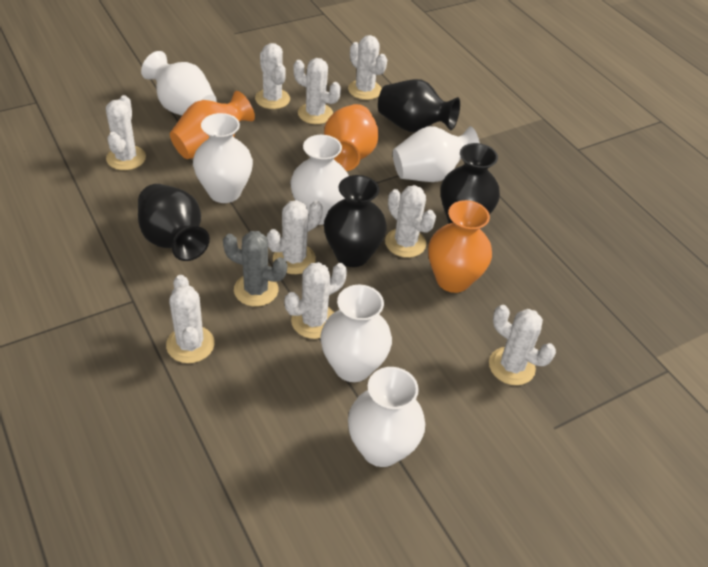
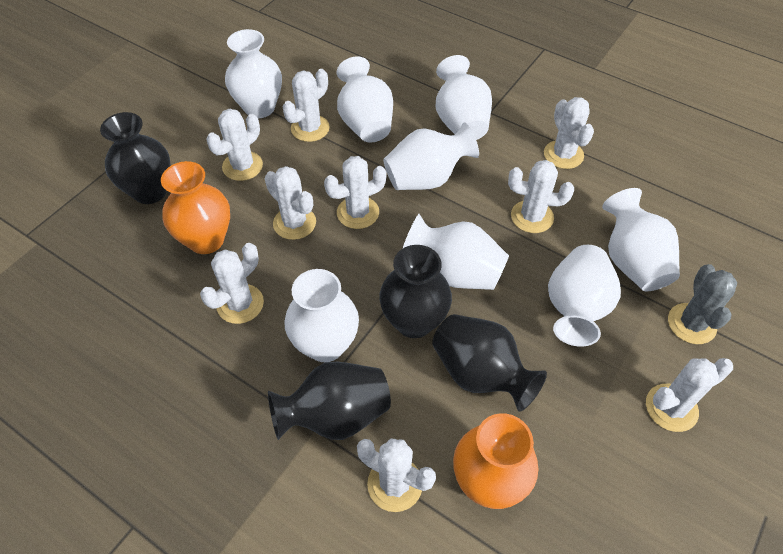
orange vase: 3 -> 2
white vase: 6 -> 8

